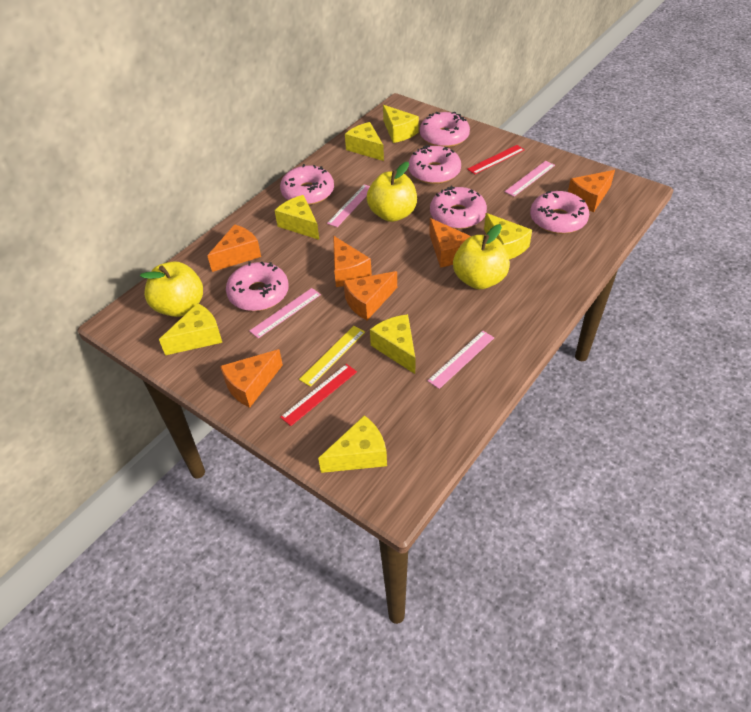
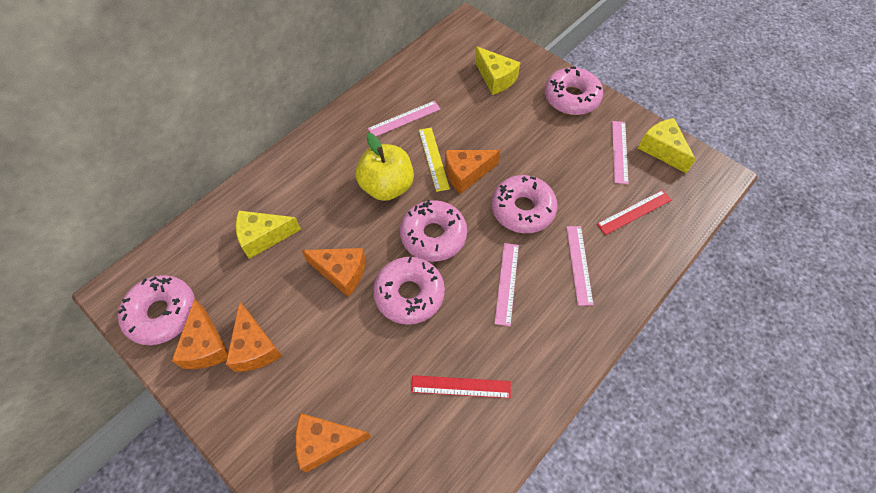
orange cheese: 6 -> 5
pink donut: 6 -> 5
yellow apple: 3 -> 1
yellow cheese: 7 -> 3

